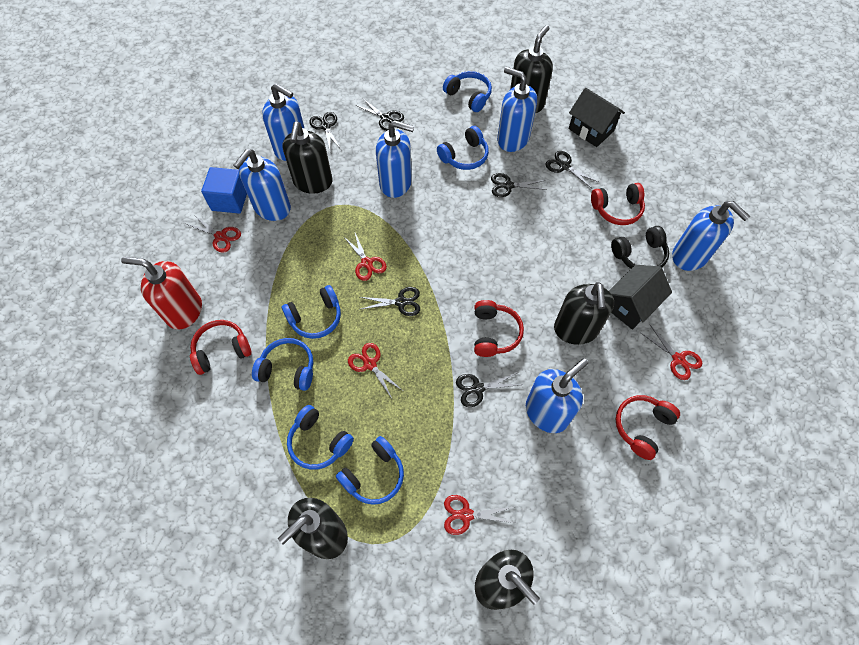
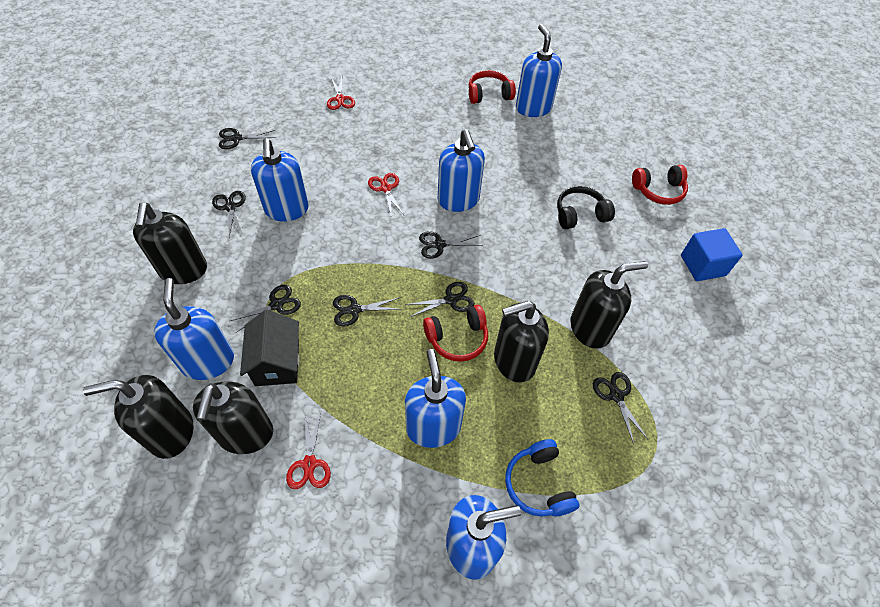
black house: 2 -> 1
black scissors: 6 -> 7
blue headphones: 6 -> 1
red headphones: 4 -> 3
red scissors: 5 -> 3
red soap dispenser: 1 -> 0

